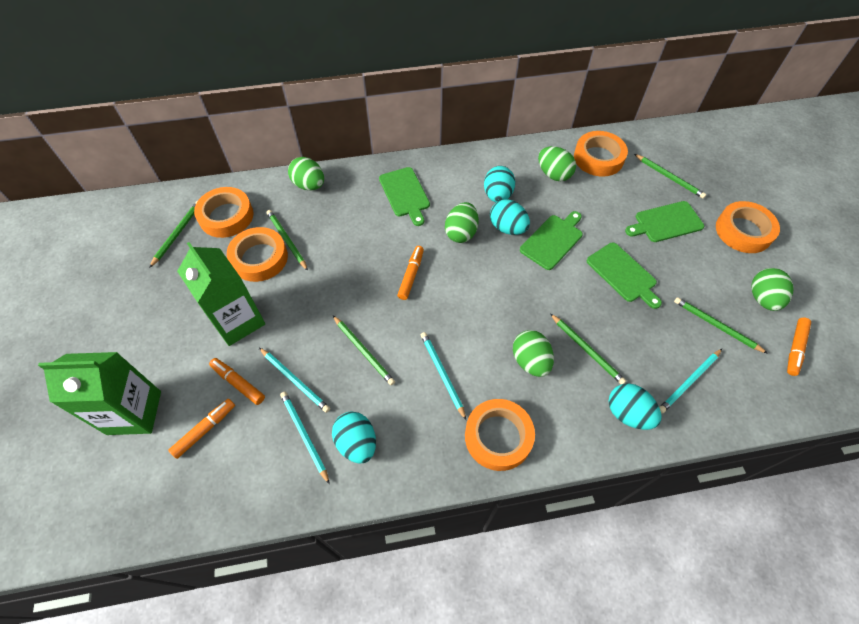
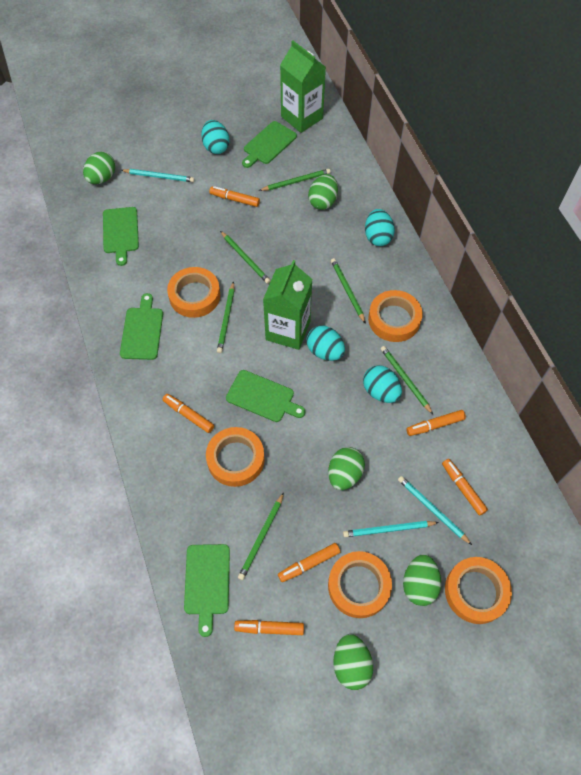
green cutting board: 4 -> 5
orange marker: 4 -> 6
turquoise pencil: 4 -> 3

